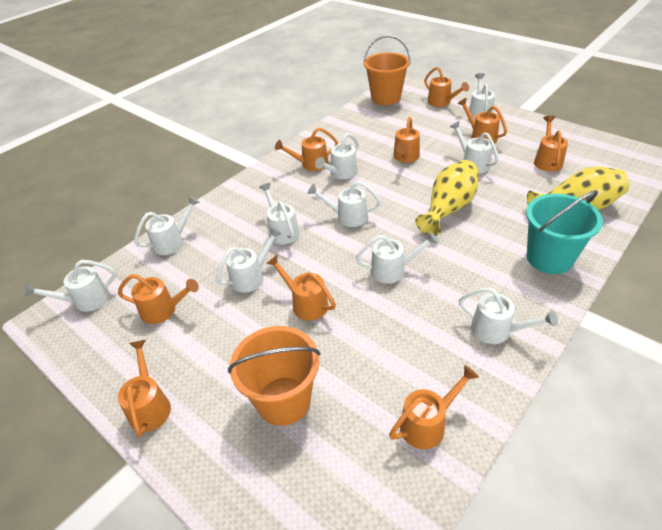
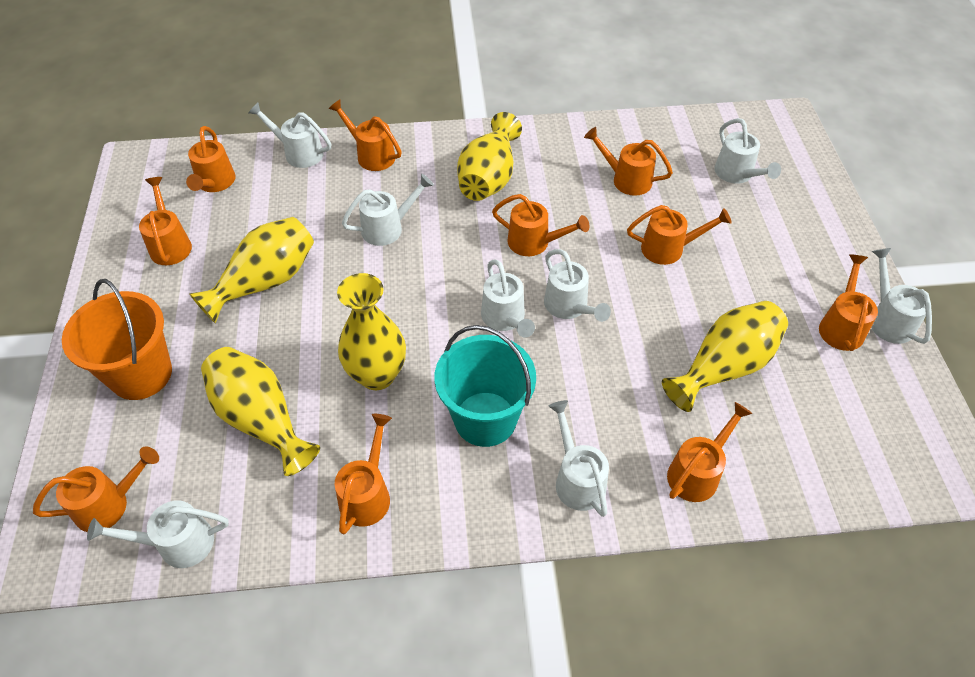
orange bucket: 2 -> 1
orange watering can: 9 -> 10
white watering can: 10 -> 8
yellow vase: 2 -> 5

